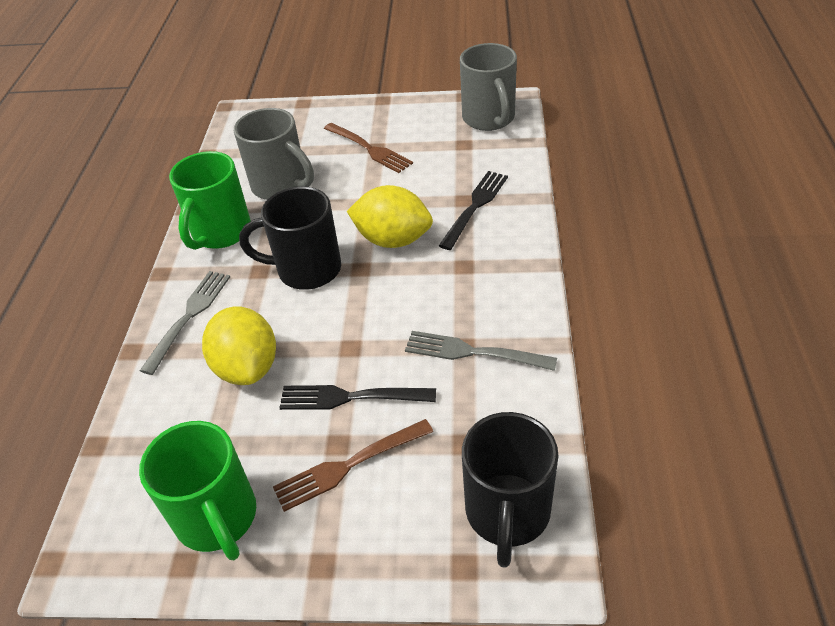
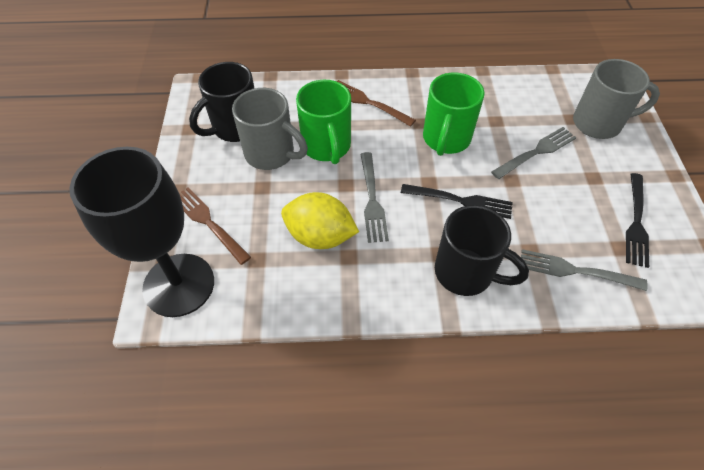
black goblet: 0 -> 1
grey fork: 2 -> 3
yellow lemon: 2 -> 1

